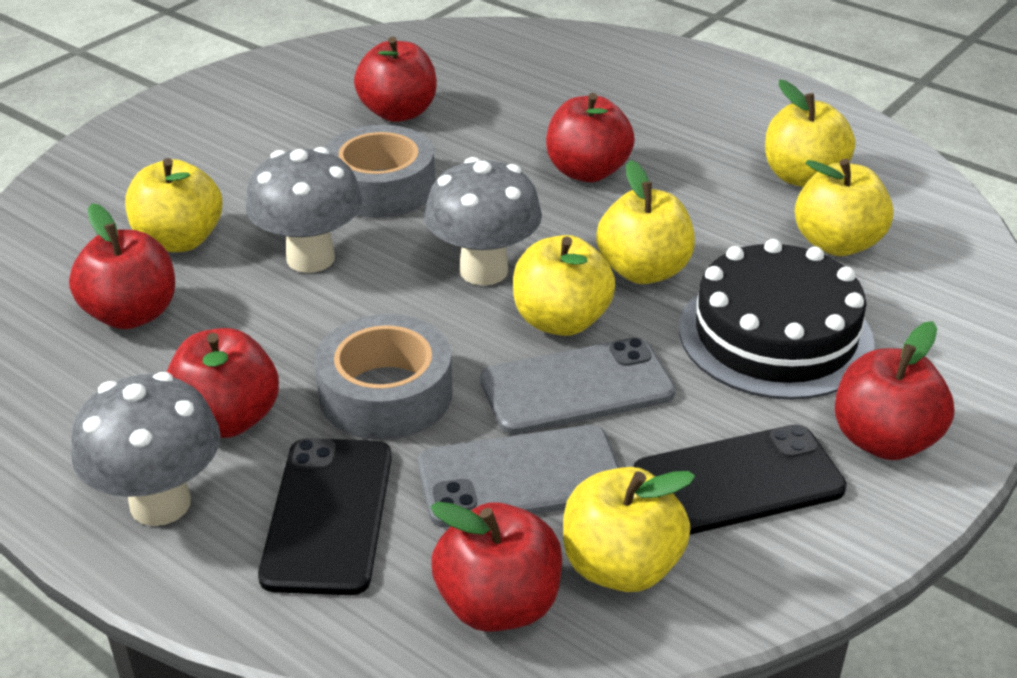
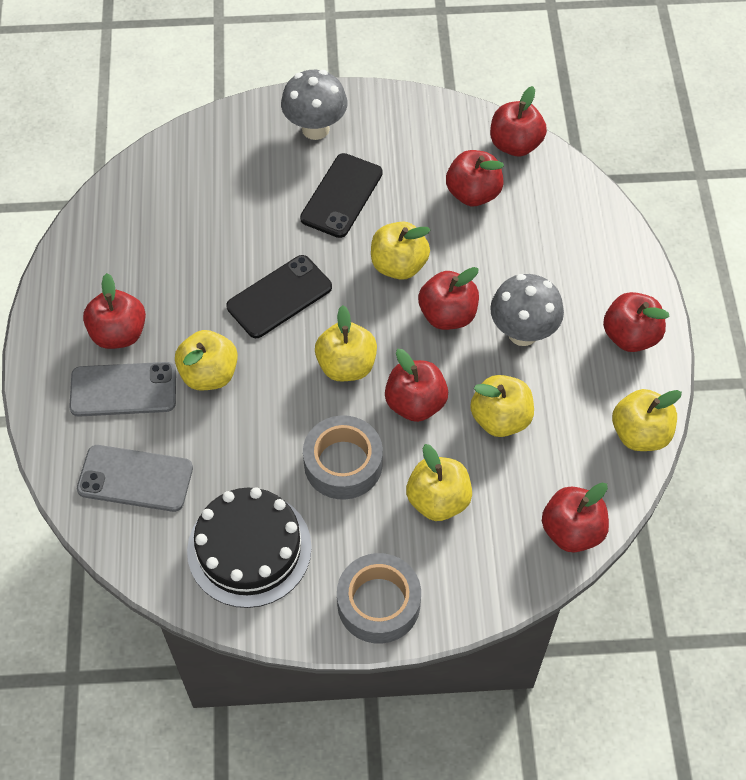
grey mushroom: 3 -> 2
red apple: 6 -> 7

